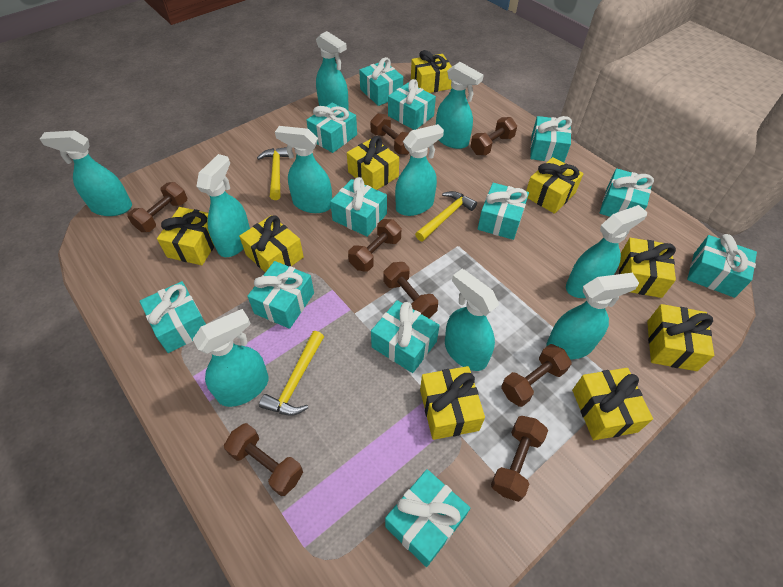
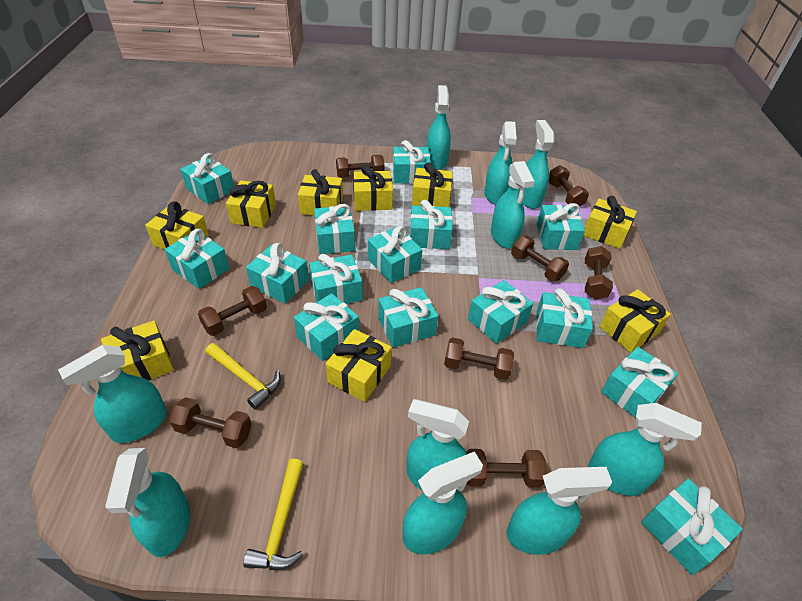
turquoise gift: 12 -> 15
yellow hammer: 3 -> 2

